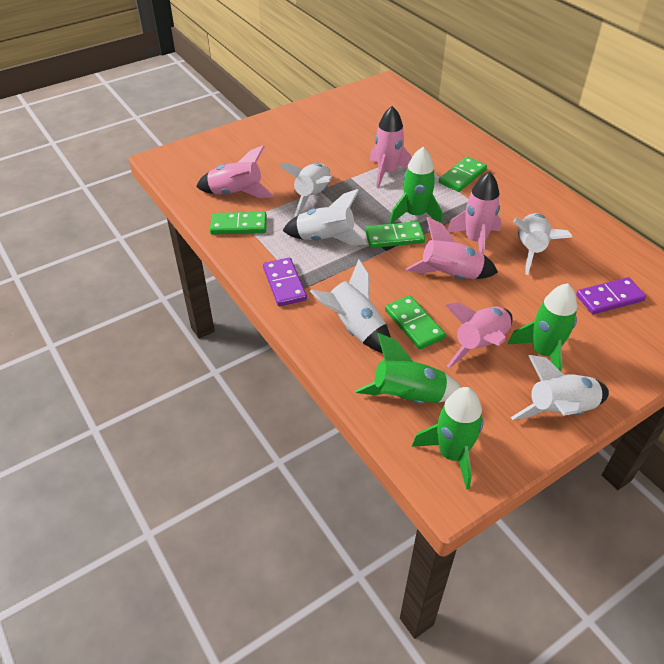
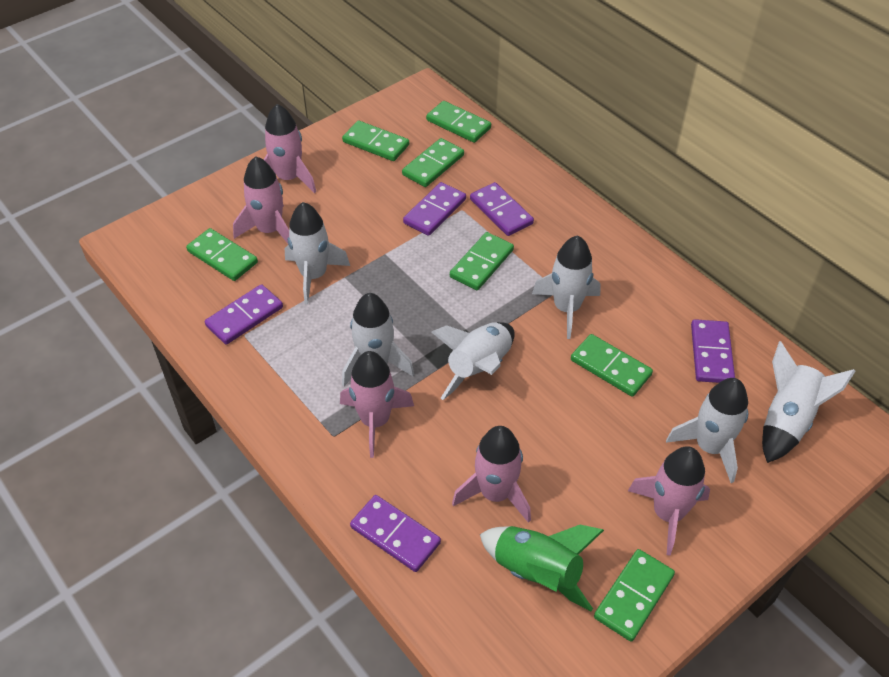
green domino: 4 -> 7
green rocket: 4 -> 1
purple domino: 2 -> 5
white rocket: 5 -> 6

